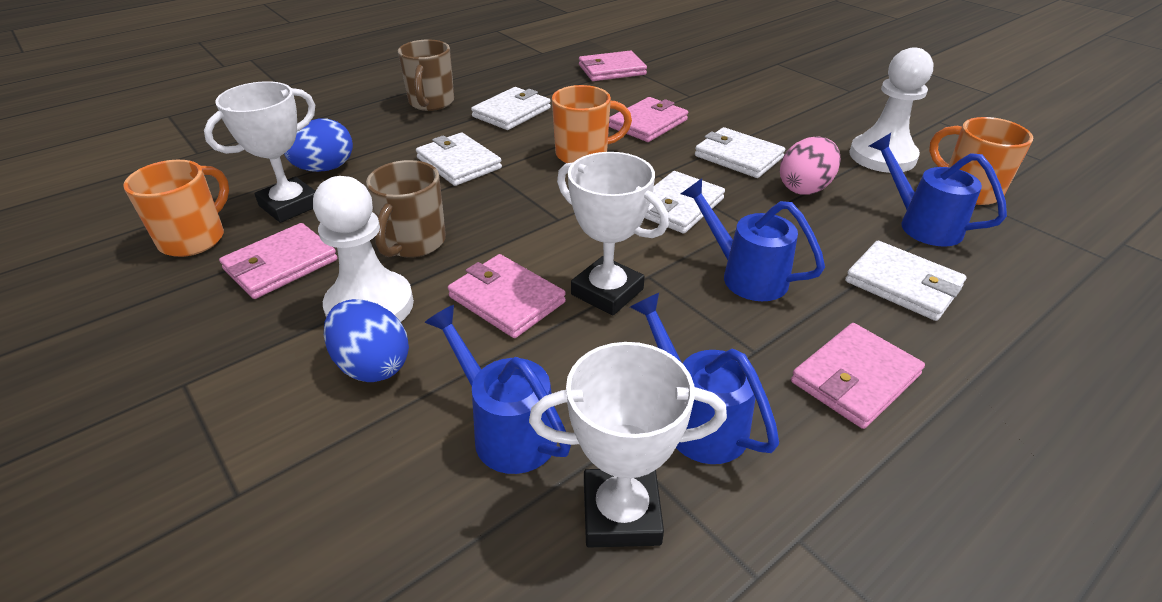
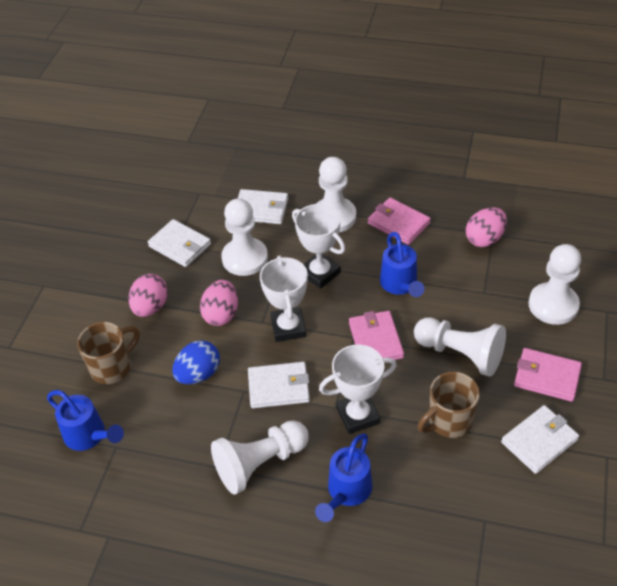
blue egg: 2 -> 1
blue watering can: 4 -> 3
orange mug: 3 -> 0
pink egg: 1 -> 3
pink wallet: 5 -> 3
white pawn: 2 -> 5
white wallet: 5 -> 4

